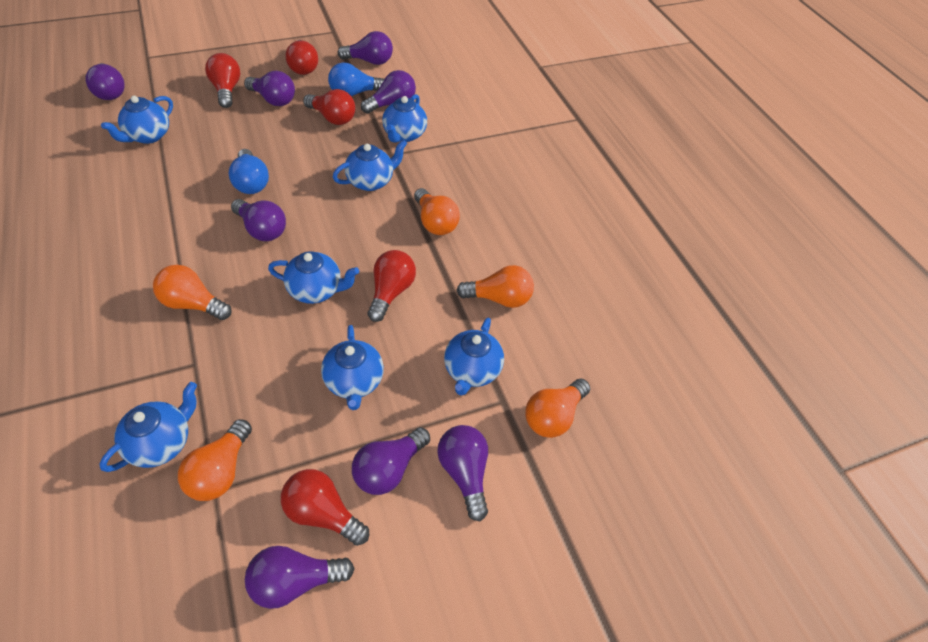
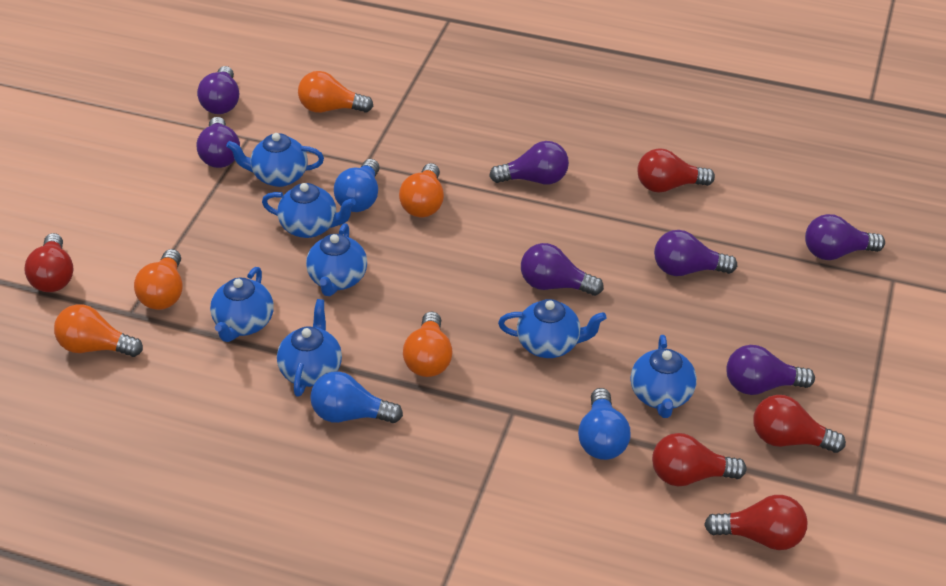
blue light bulb: 2 -> 3
purple light bulb: 8 -> 7

